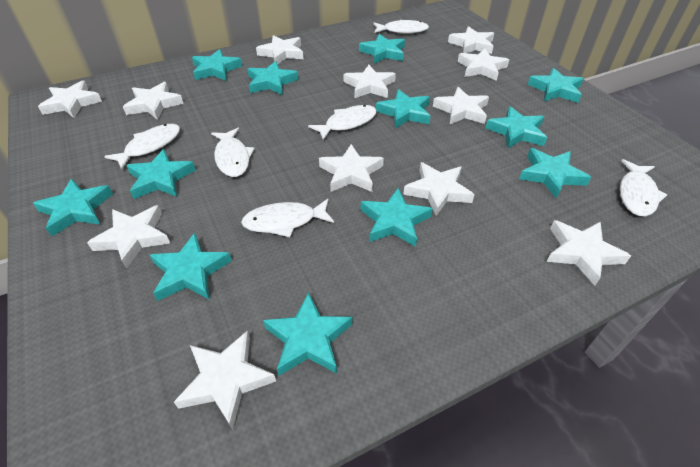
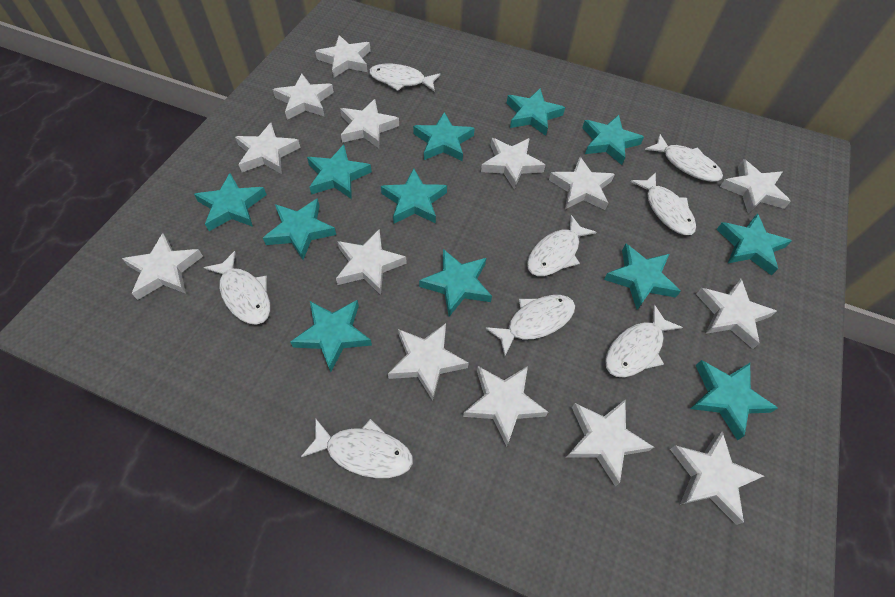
white fish: 6 -> 8
white star: 12 -> 14

